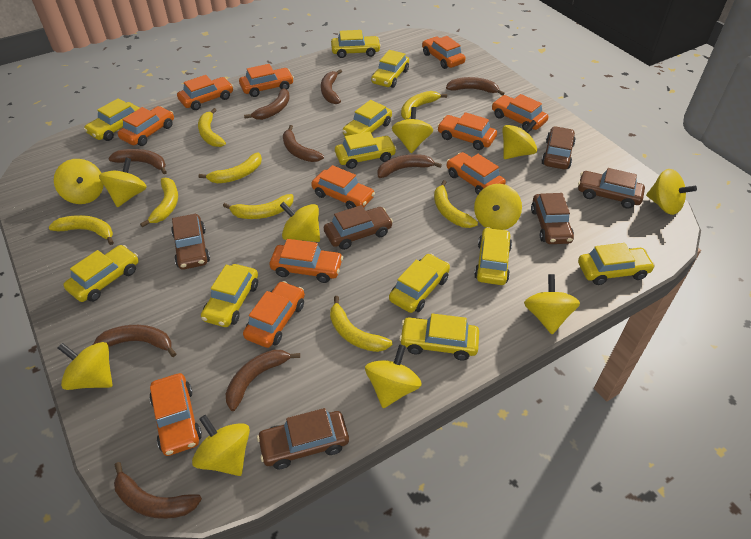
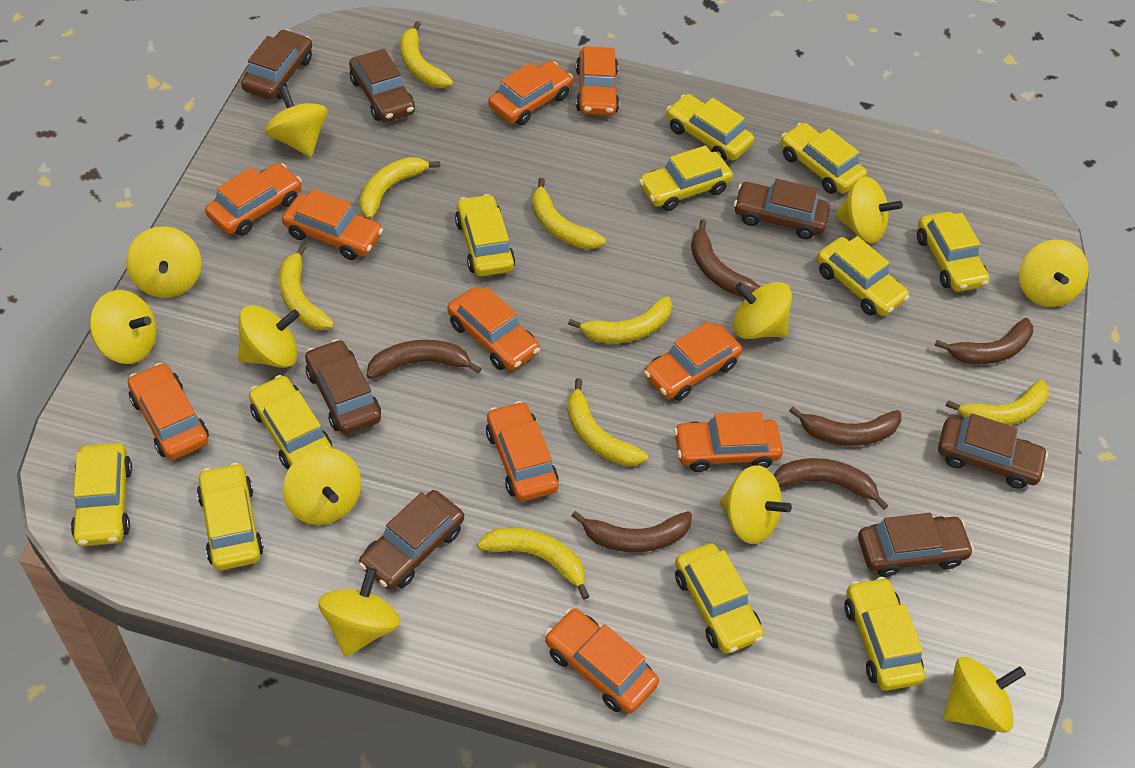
brown banana: 9 -> 6
brown car: 6 -> 7
orange car: 11 -> 10

